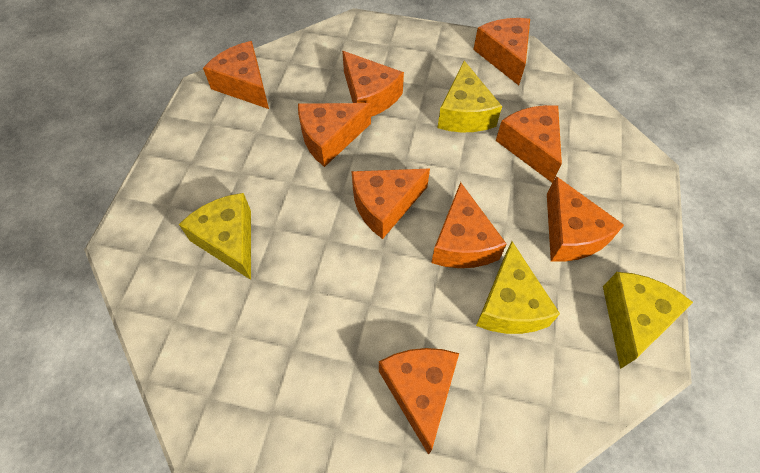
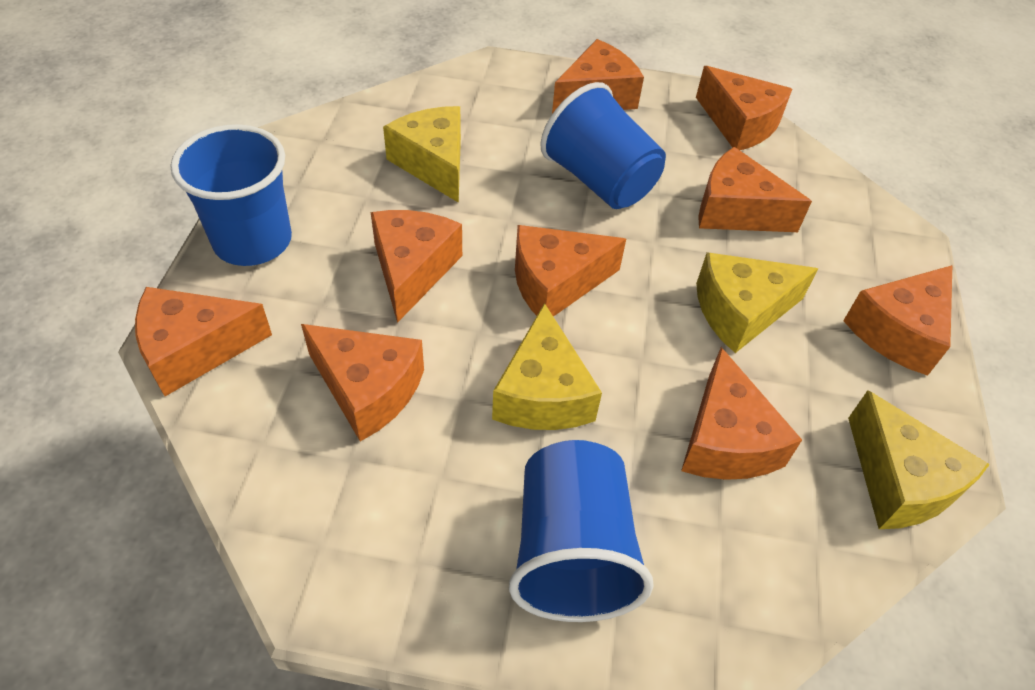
blue cup: 0 -> 3

